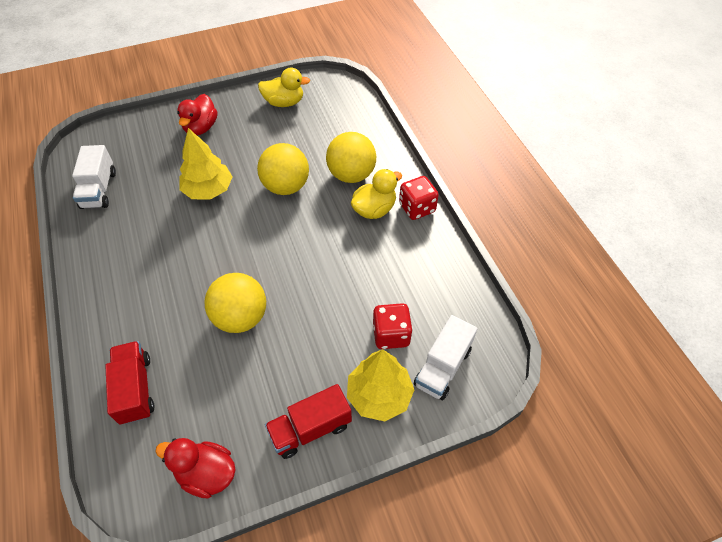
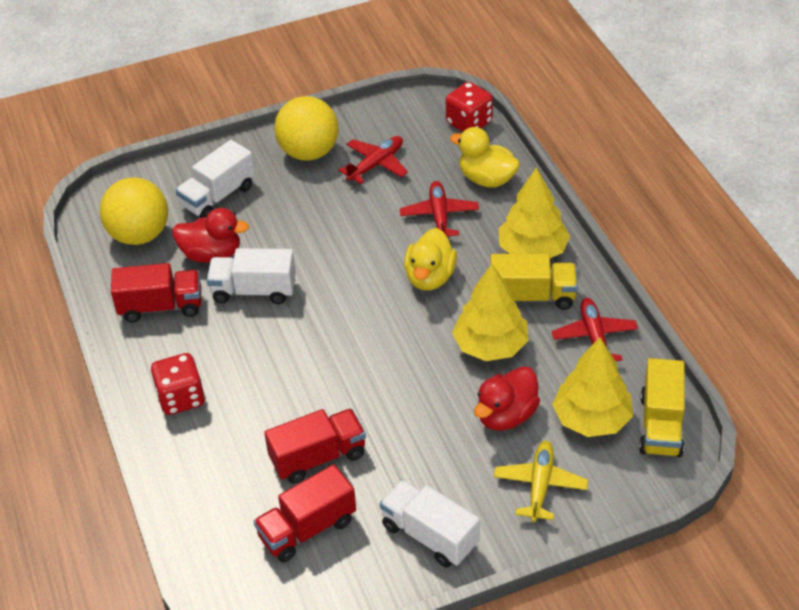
red plane: 0 -> 3
red truck: 2 -> 3
white truck: 2 -> 3
yellow ball: 3 -> 2
yellow plane: 0 -> 1
yellow tree: 2 -> 3
yellow truck: 0 -> 2

